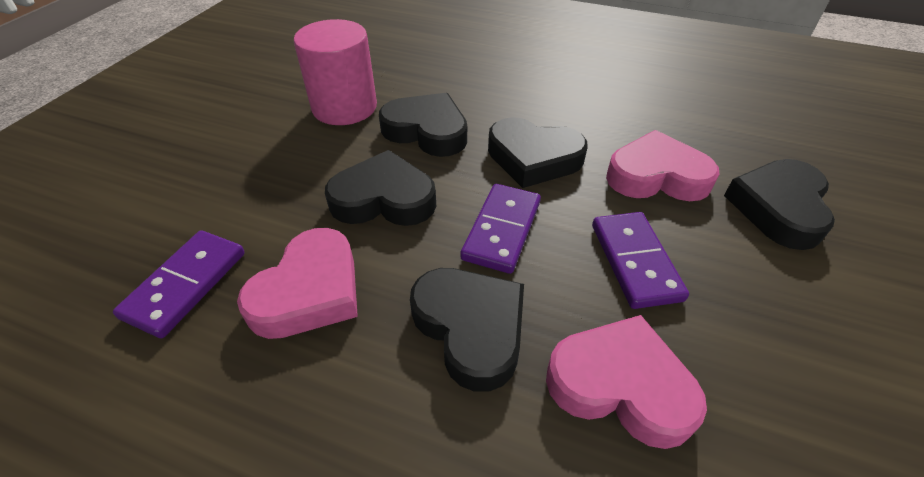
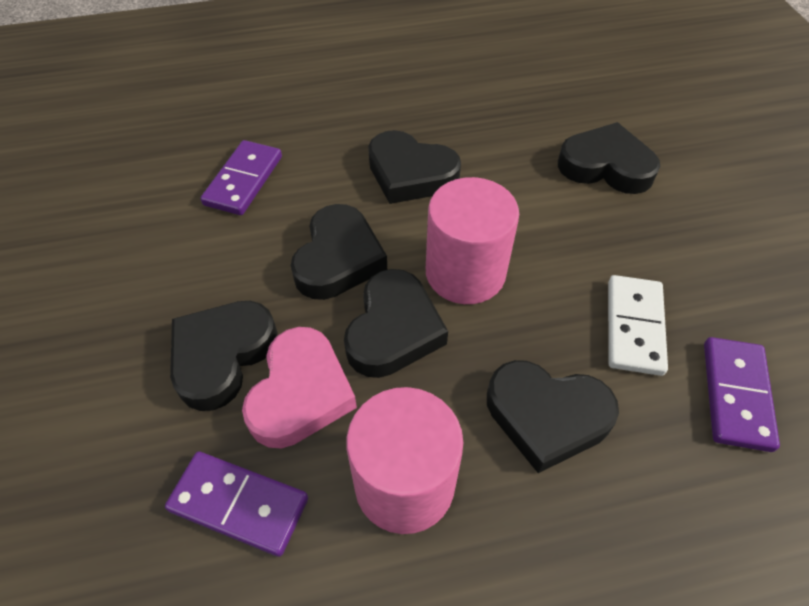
black heart: 5 -> 6
pink cylinder: 1 -> 2
pink heart: 3 -> 1
white domino: 0 -> 1

